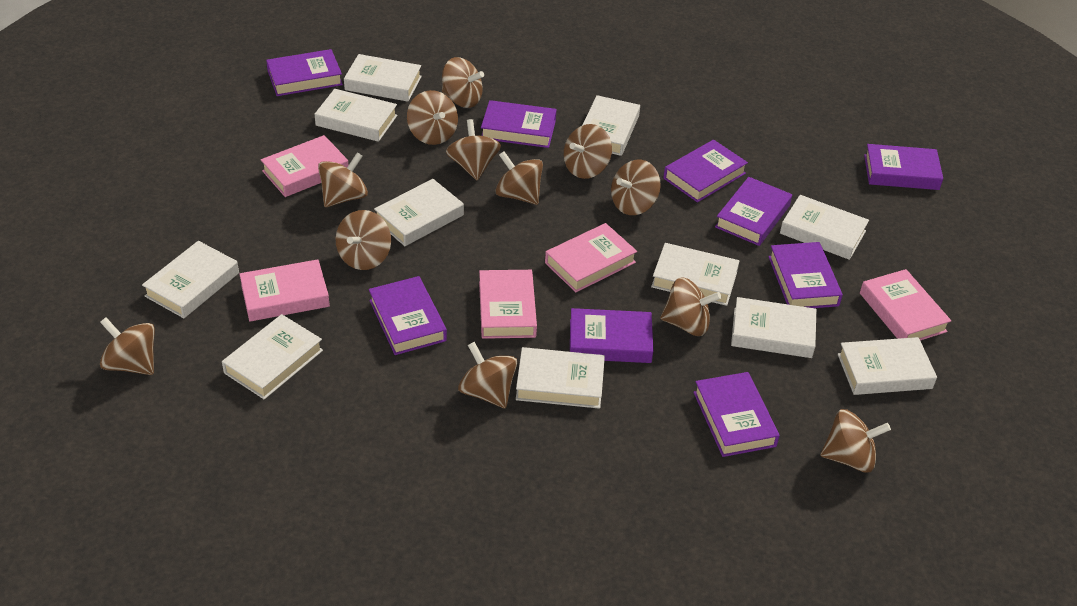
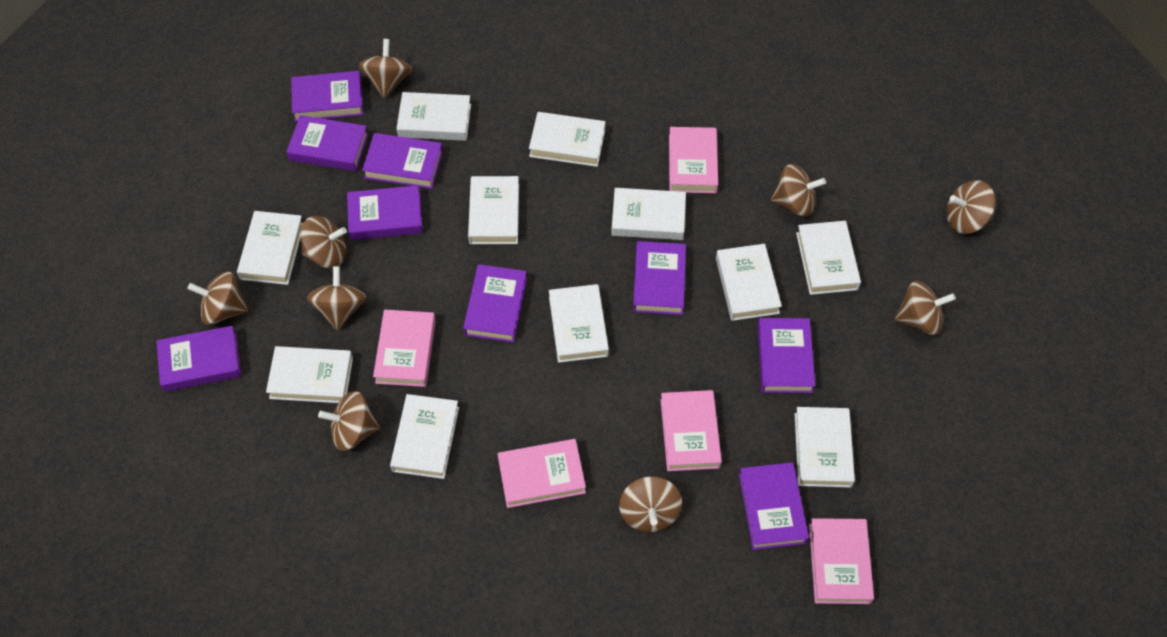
brown spinning top: 12 -> 9

